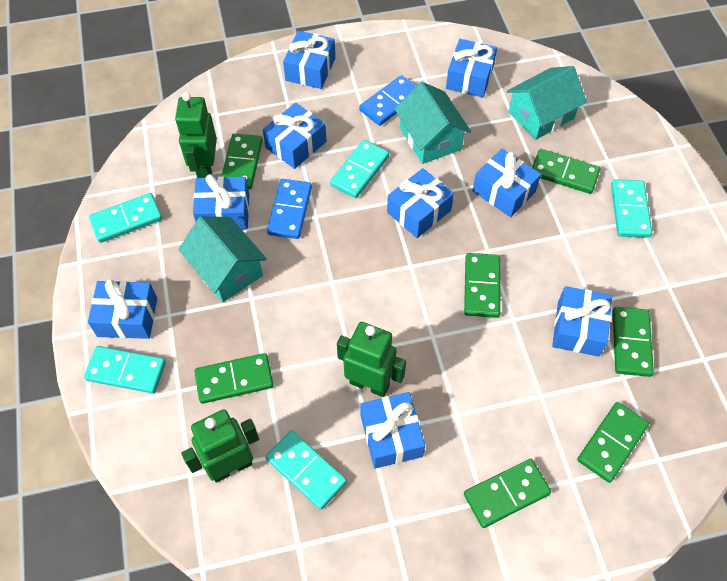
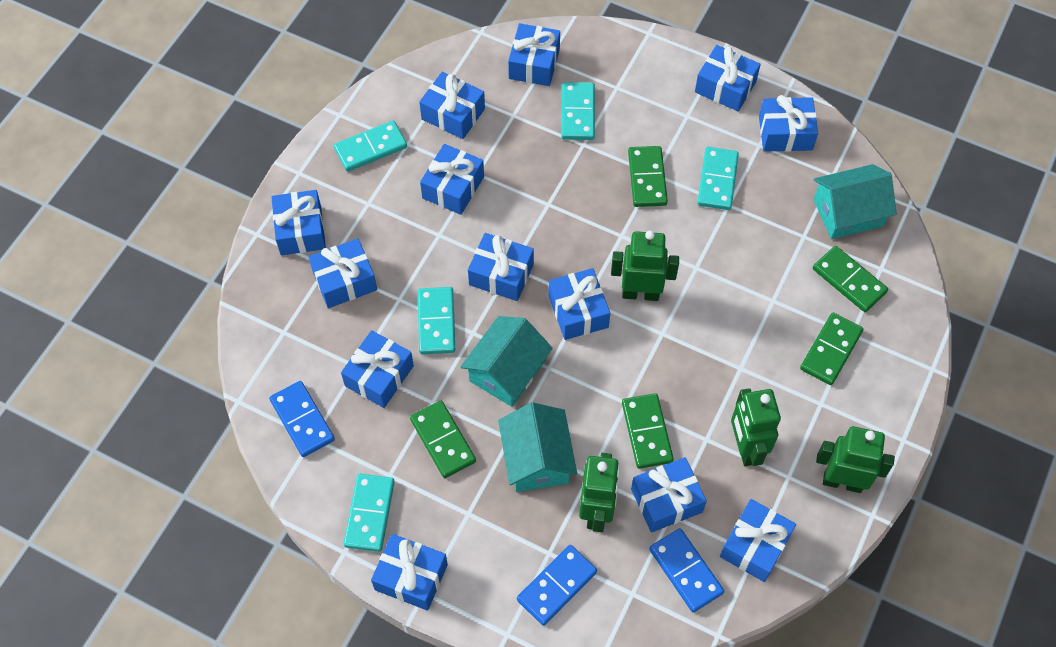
blue domino: 2 -> 3
blue gift: 9 -> 13
green domino: 7 -> 5
green robot: 3 -> 4

